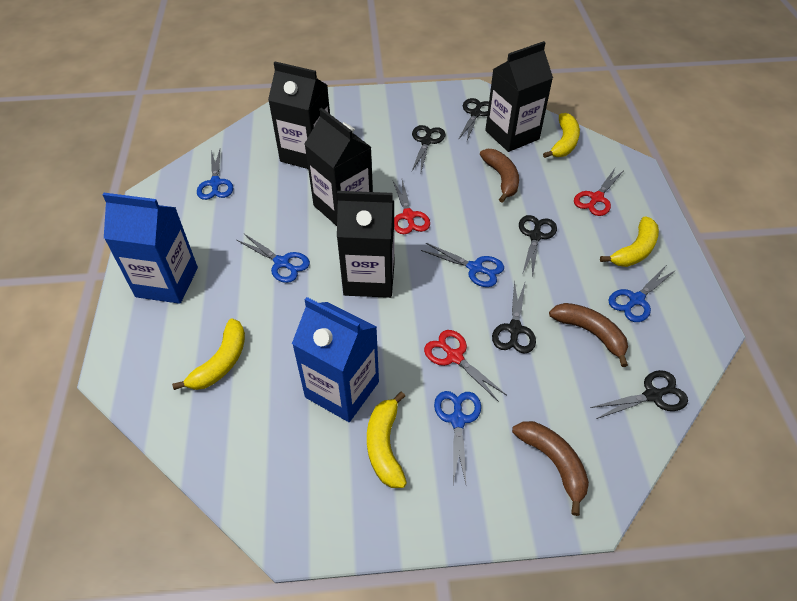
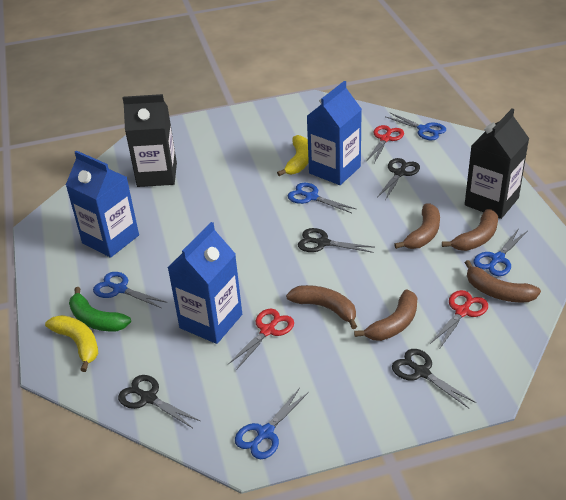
black carton: 4 -> 2
black scissors: 5 -> 4
blue carton: 2 -> 3
brown banana: 3 -> 5
green banana: 0 -> 1
yellow banana: 4 -> 2

